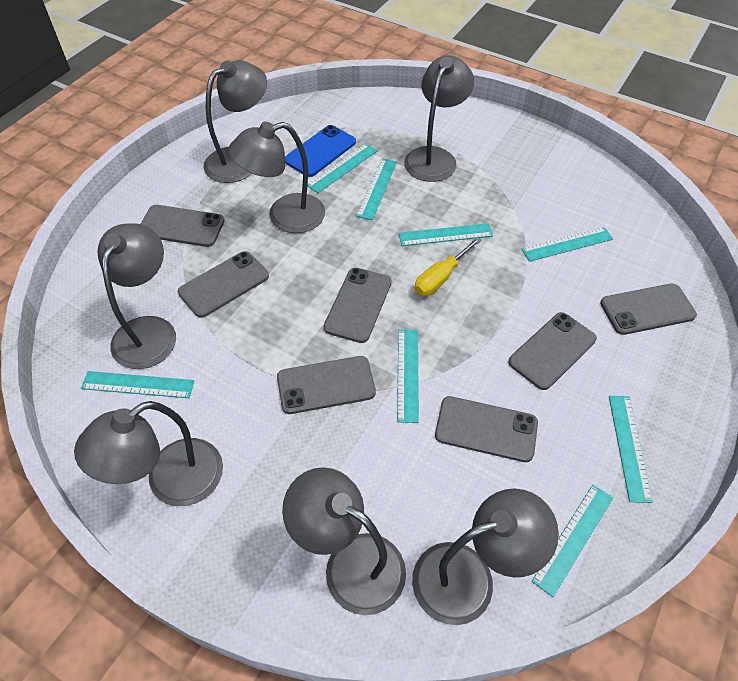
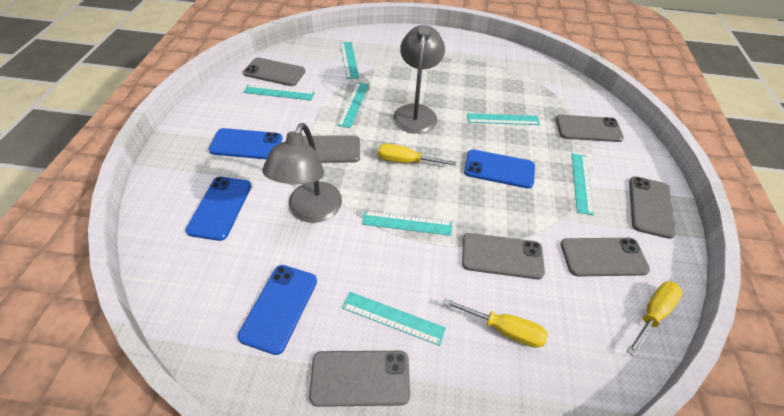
blue phone: 1 -> 4
grey lamp: 7 -> 2
turquoise ruler: 8 -> 7
yellow screwdriver: 1 -> 3

